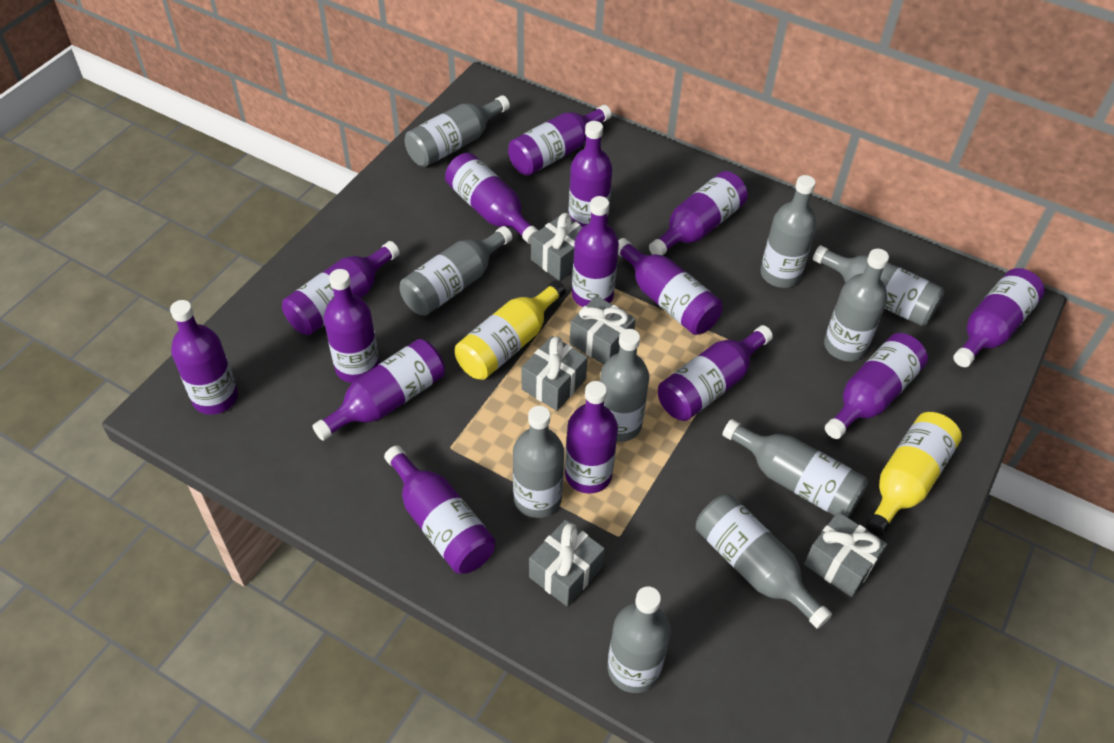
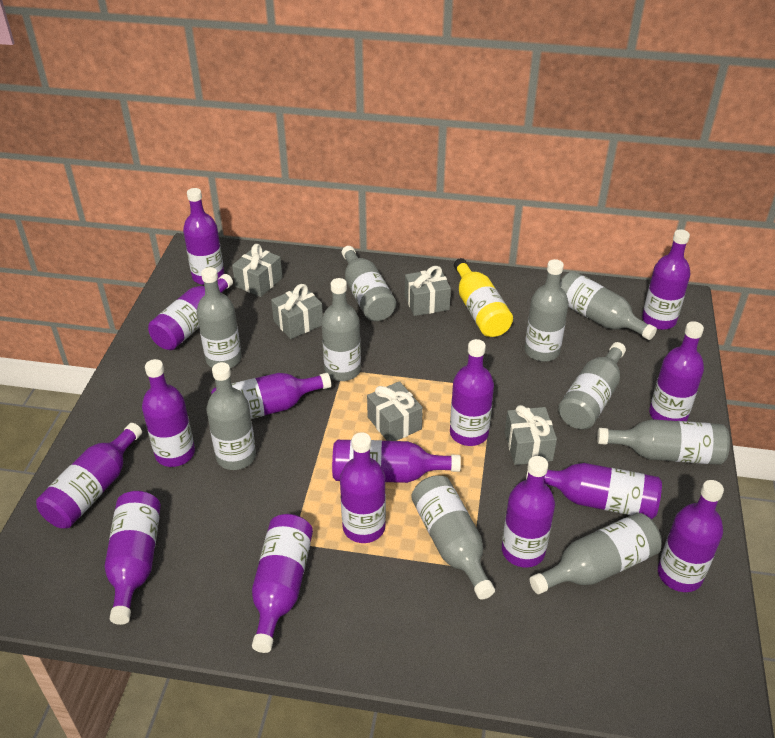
yellow bottle: 2 -> 1

